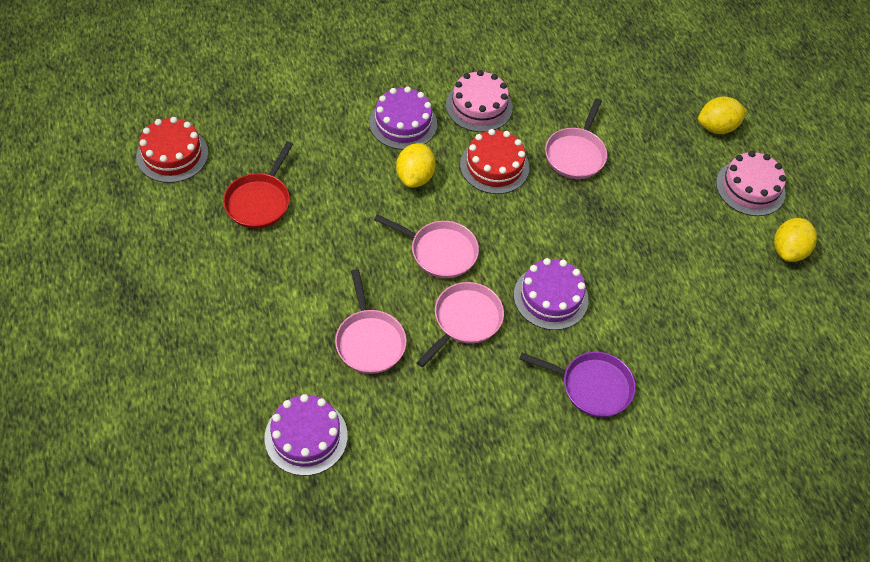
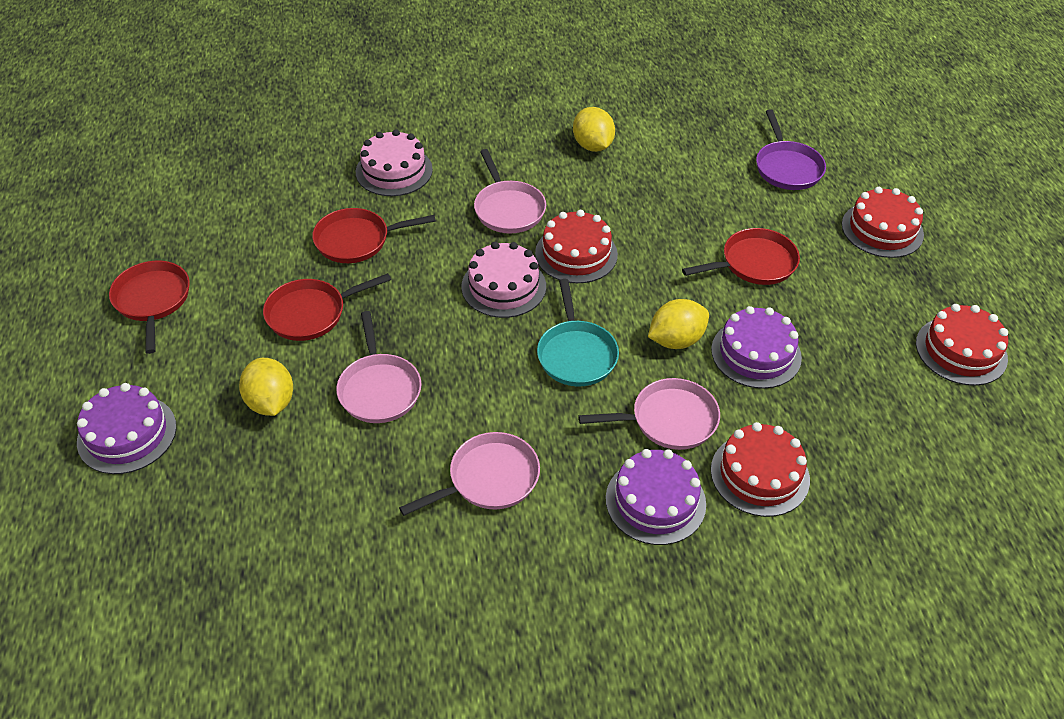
red cake: 2 -> 4
red pan: 1 -> 4
turquoise pan: 0 -> 1

